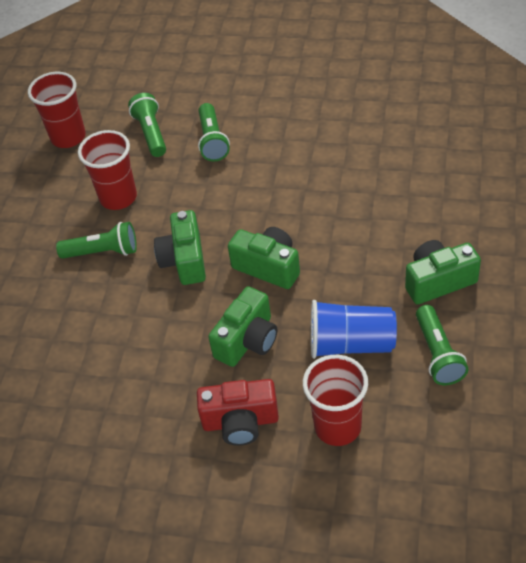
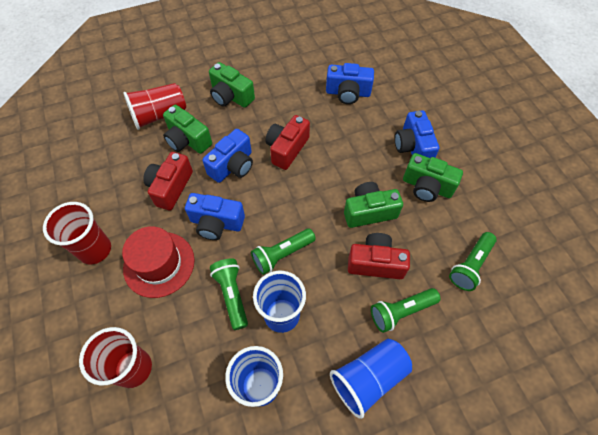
blue camera: 0 -> 4
blue cup: 1 -> 3
red camera: 1 -> 3
red hat: 0 -> 1

